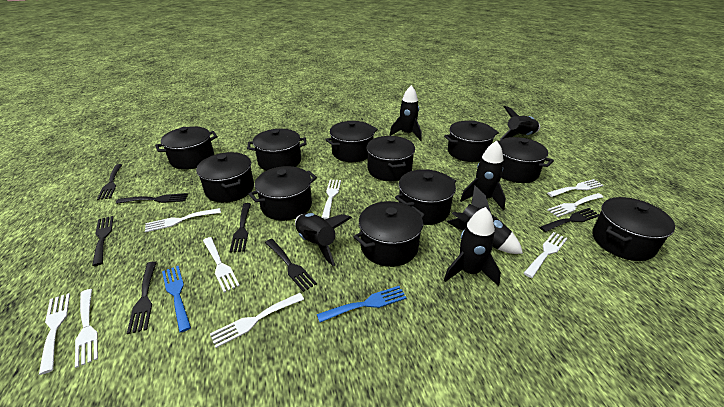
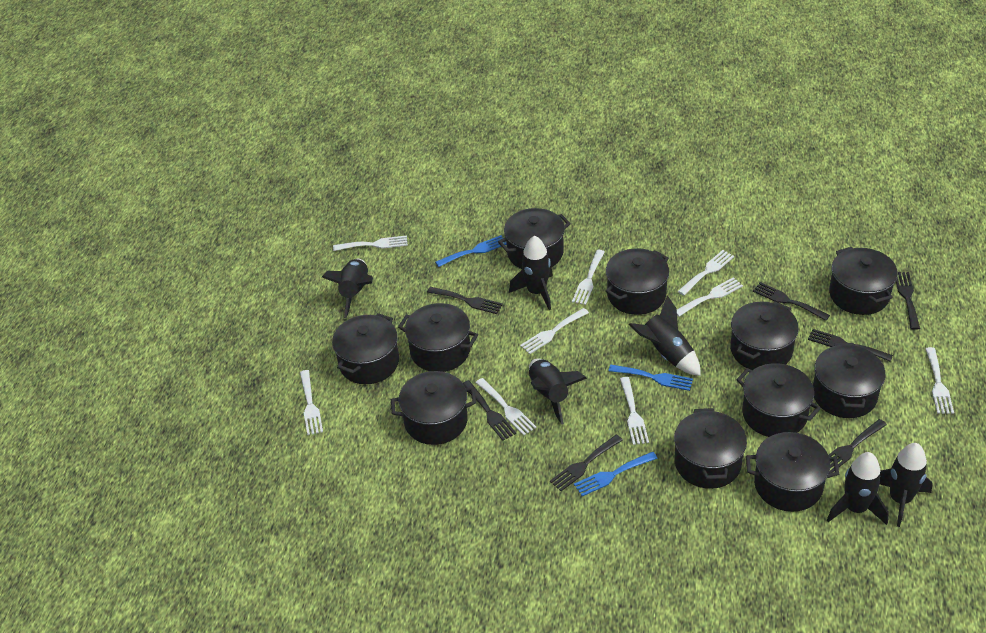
blue fork: 2 -> 3

